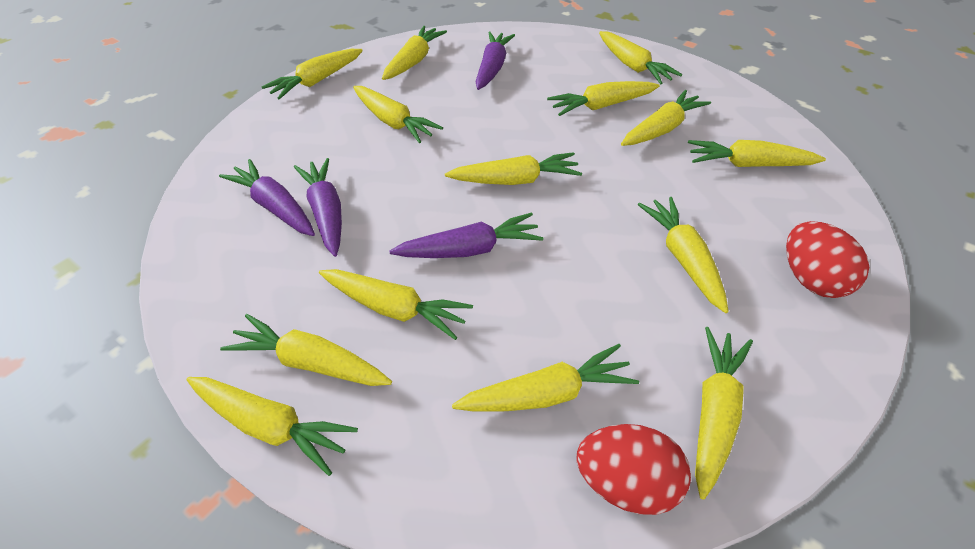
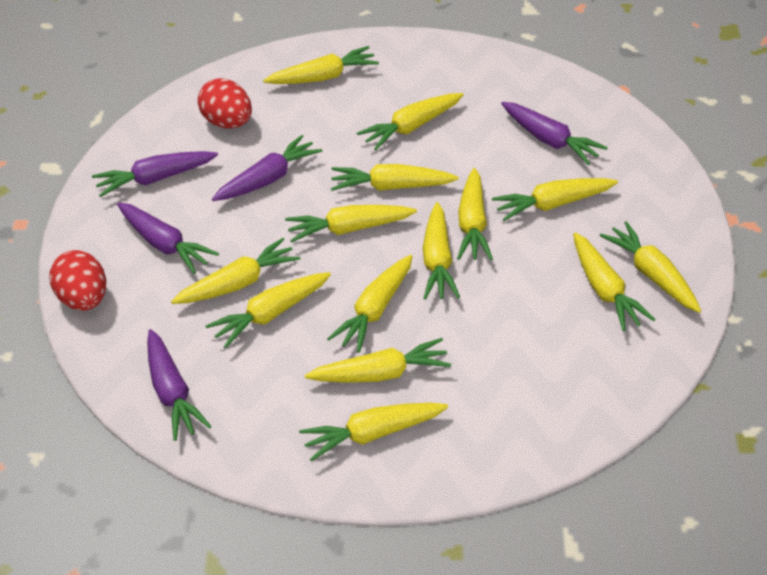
purple carrot: 4 -> 5

